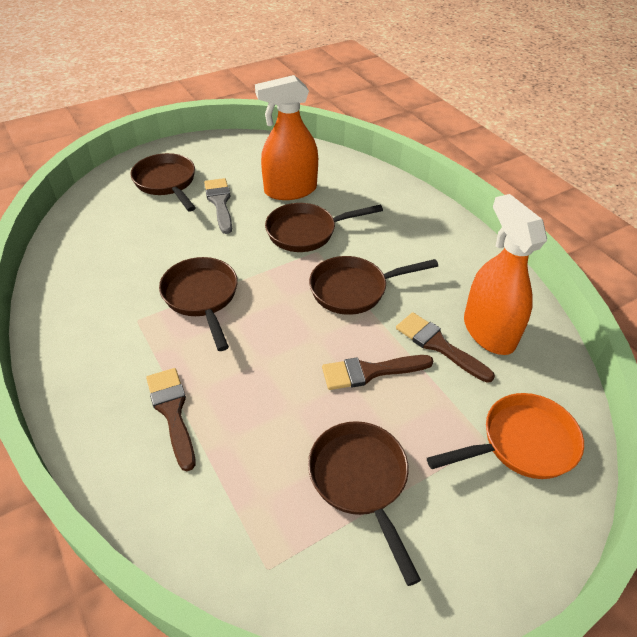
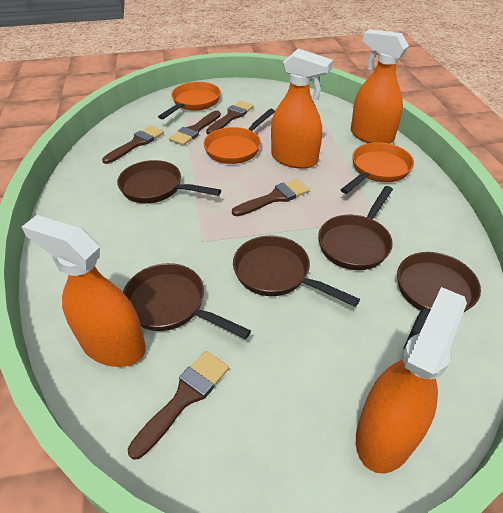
brown brush: 3 -> 5
grey brush: 1 -> 0
orange pan: 1 -> 3
orange spray bottle: 2 -> 4

